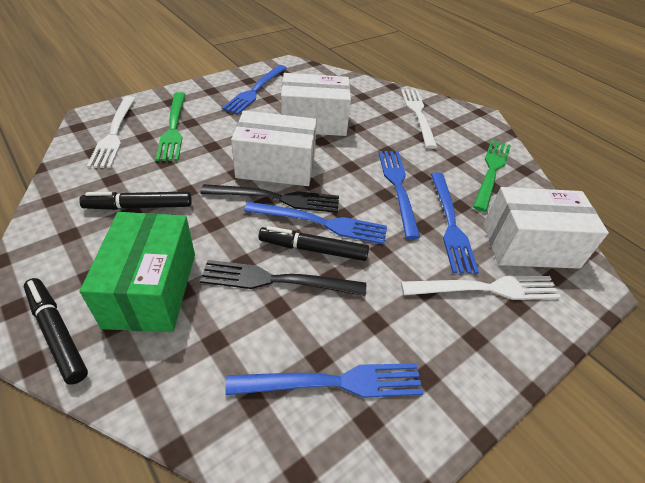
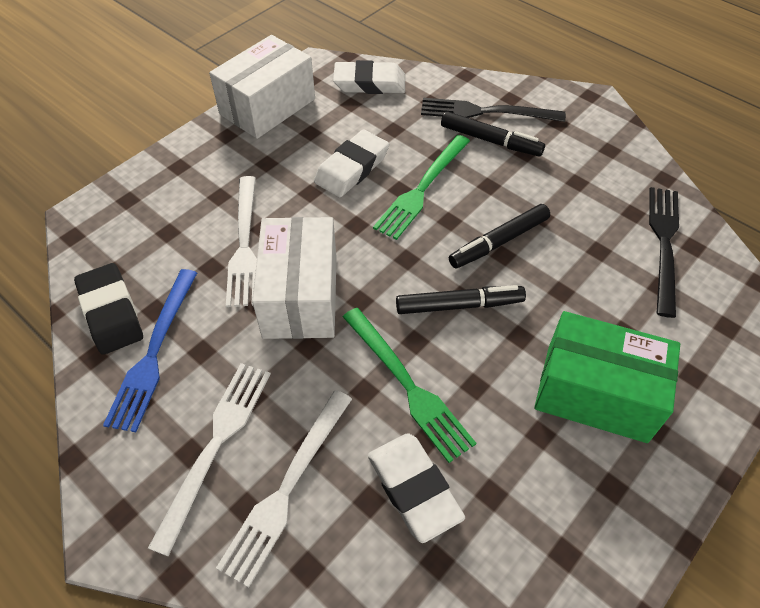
black eraser: 0 -> 1
blue fork: 5 -> 1
white box: 3 -> 2
white eraser: 0 -> 3

